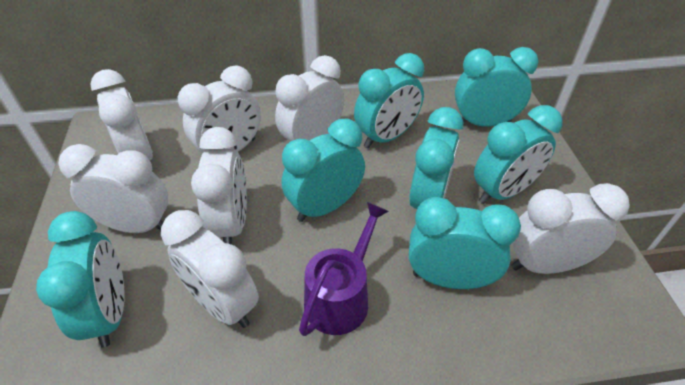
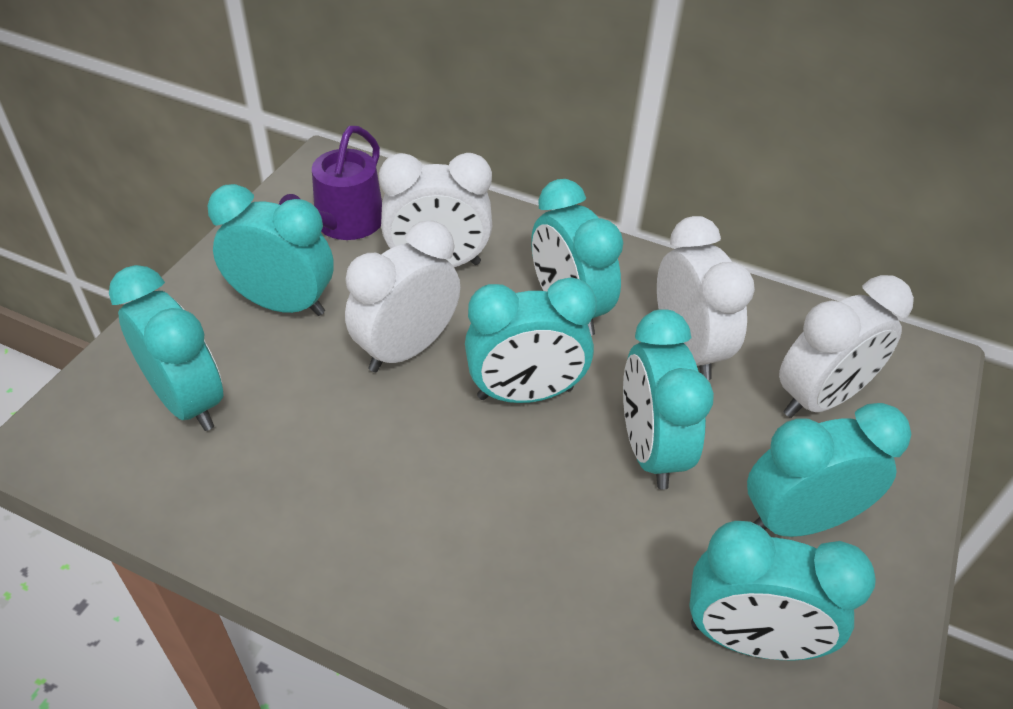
white clock: 7 -> 4

